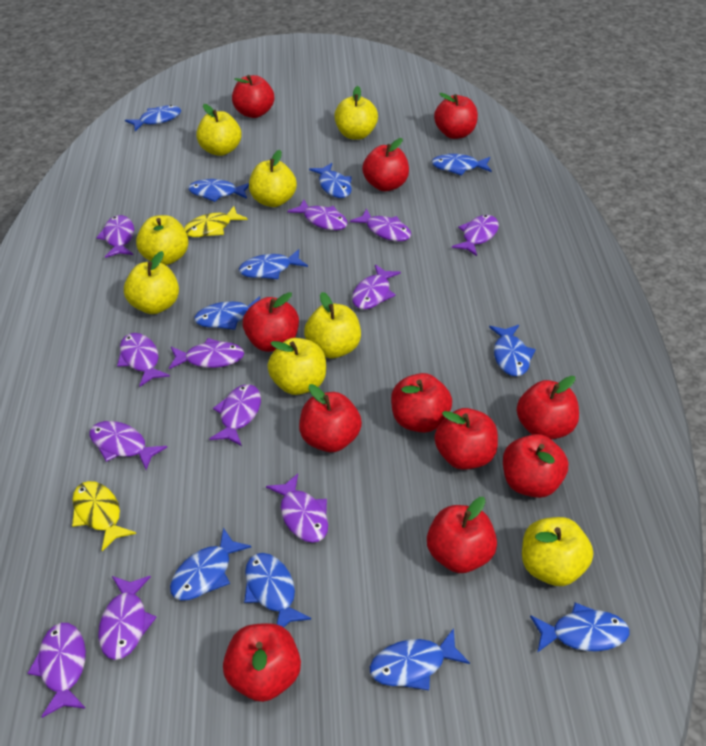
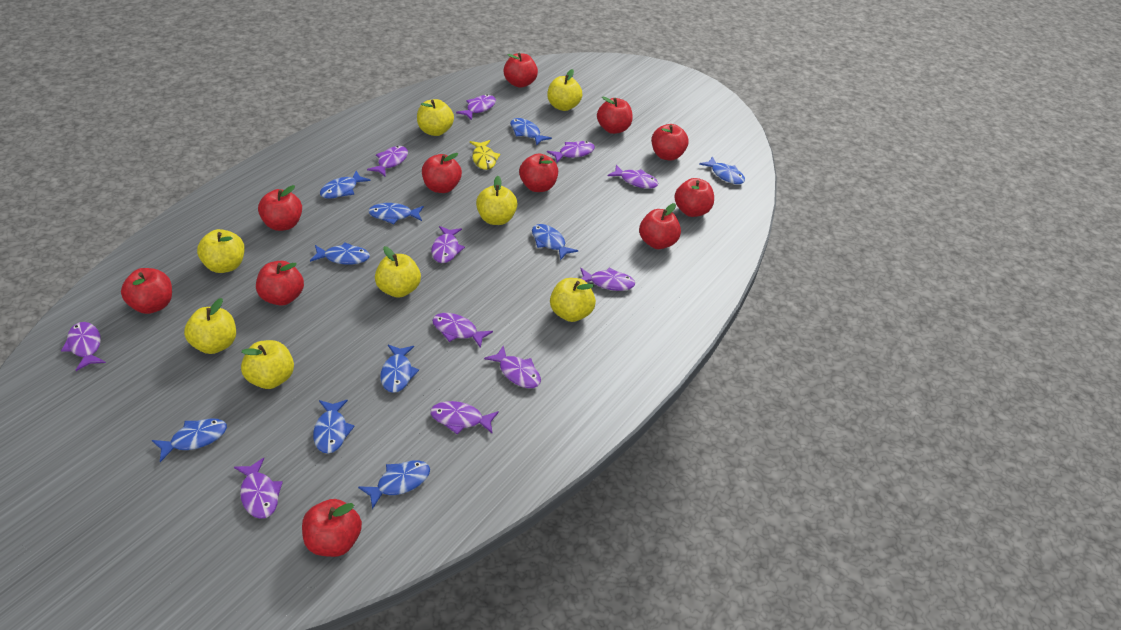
blue fish: 11 -> 10
purple fish: 12 -> 11
yellow fish: 2 -> 1

